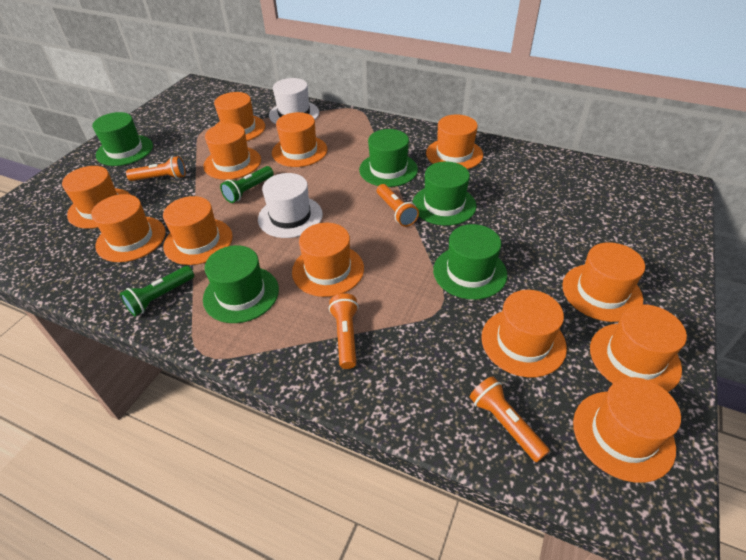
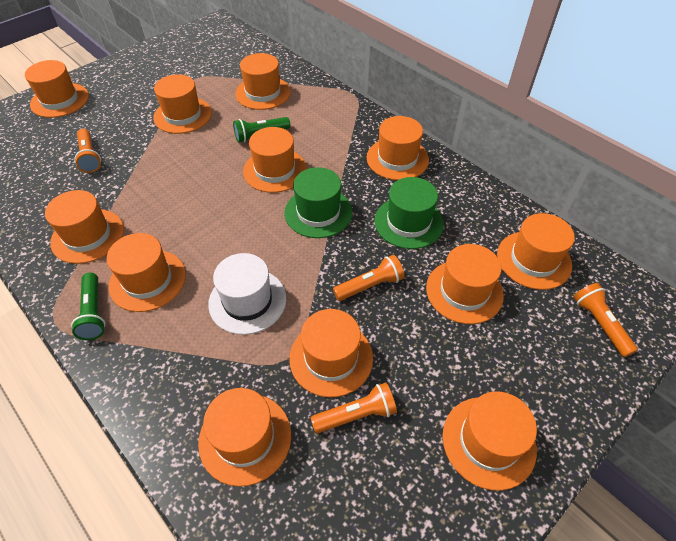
green hat: 5 -> 2
white hat: 2 -> 1

